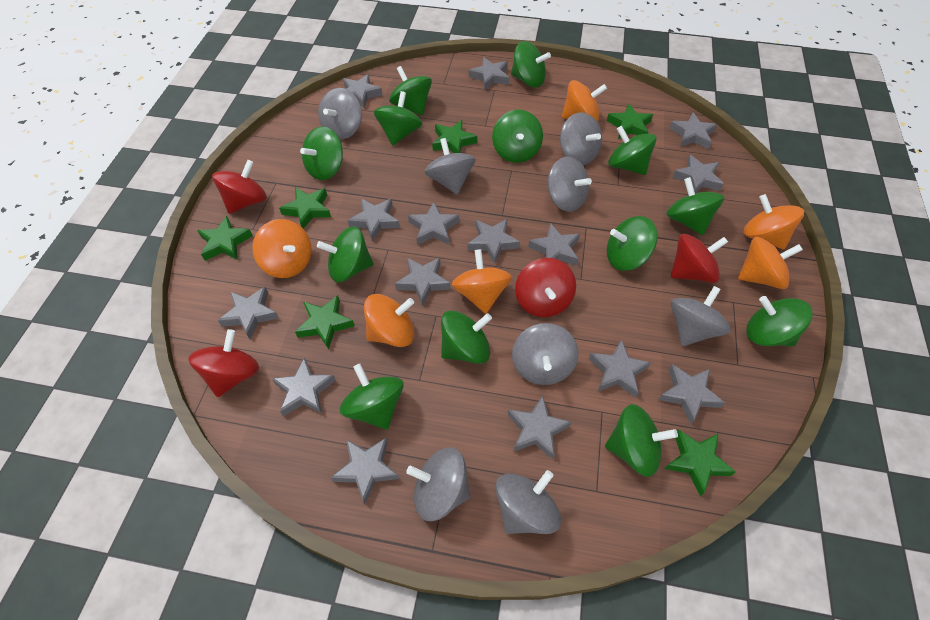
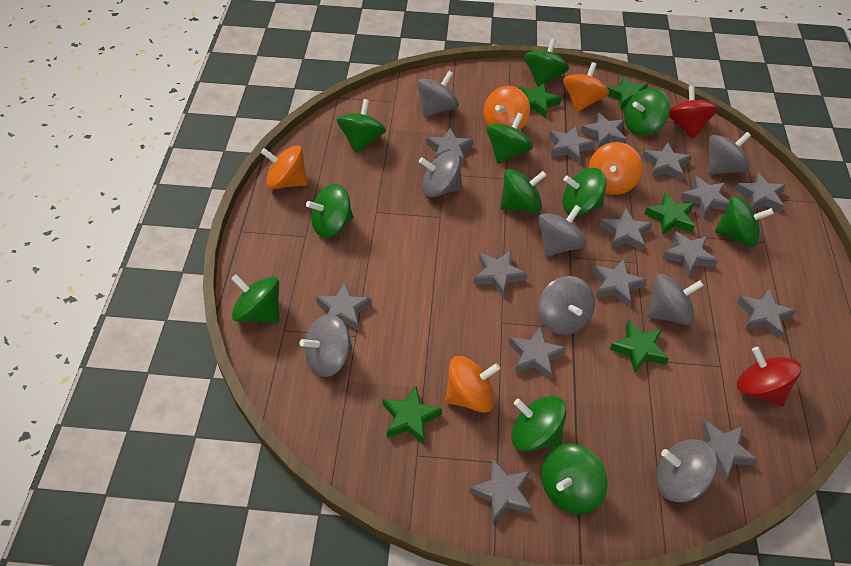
green spinning top: 13 -> 11
green star: 6 -> 5
orange spinning top: 6 -> 5
red spinning top: 4 -> 2

